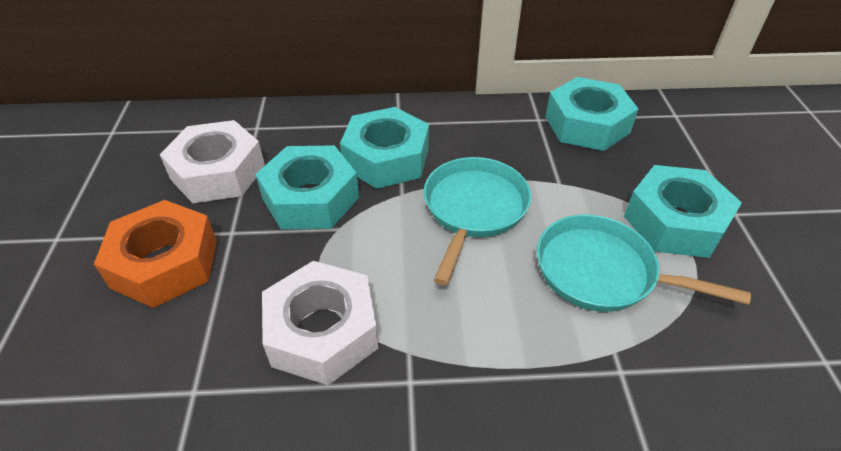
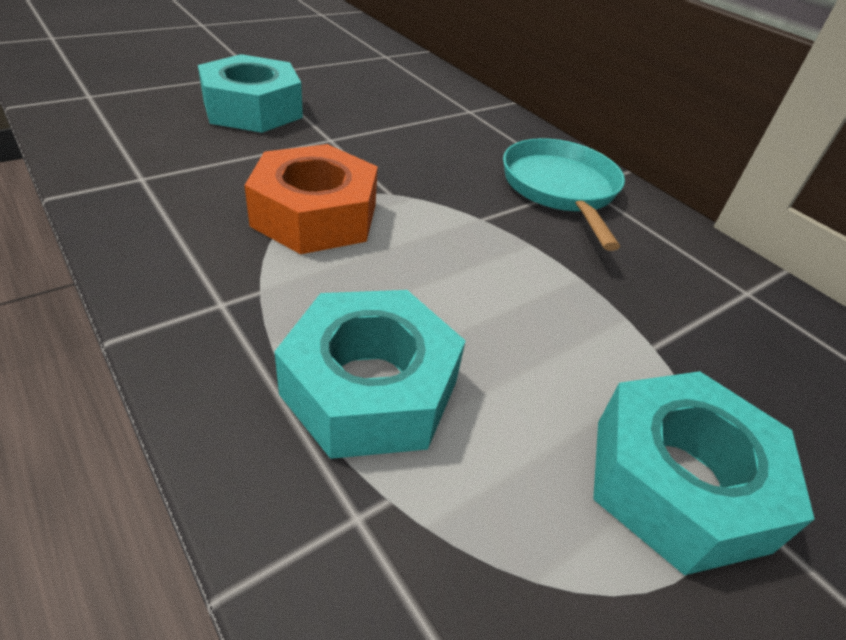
turquoise nut: 4 -> 3
turquoise pan: 2 -> 1
white nut: 2 -> 0

